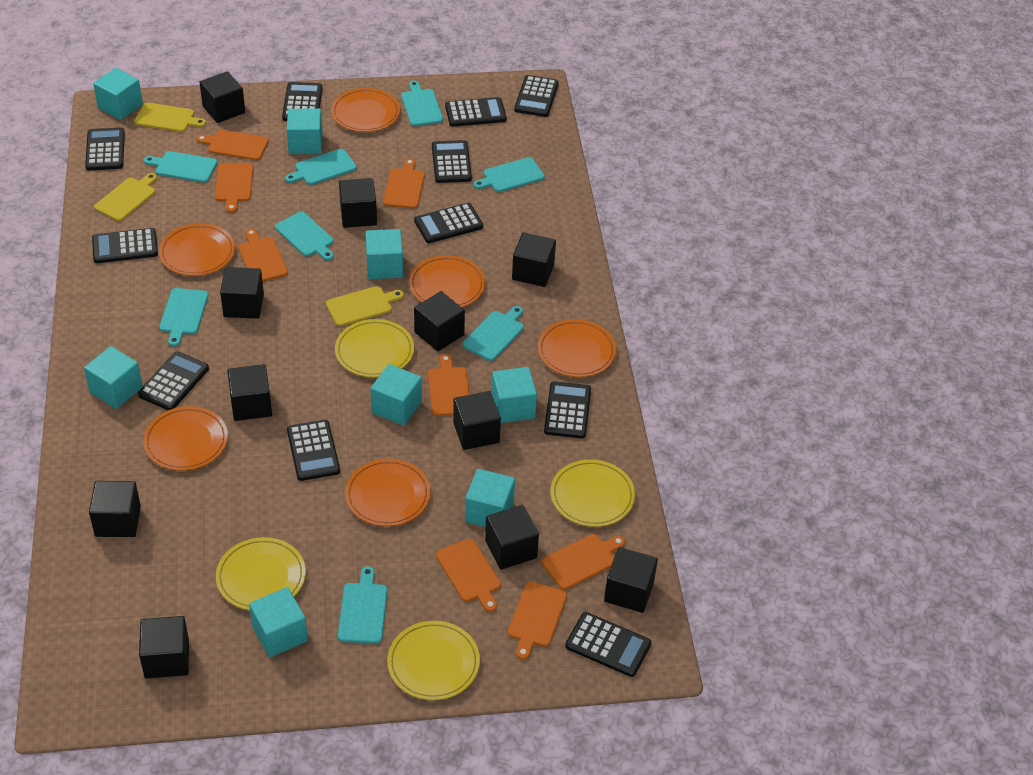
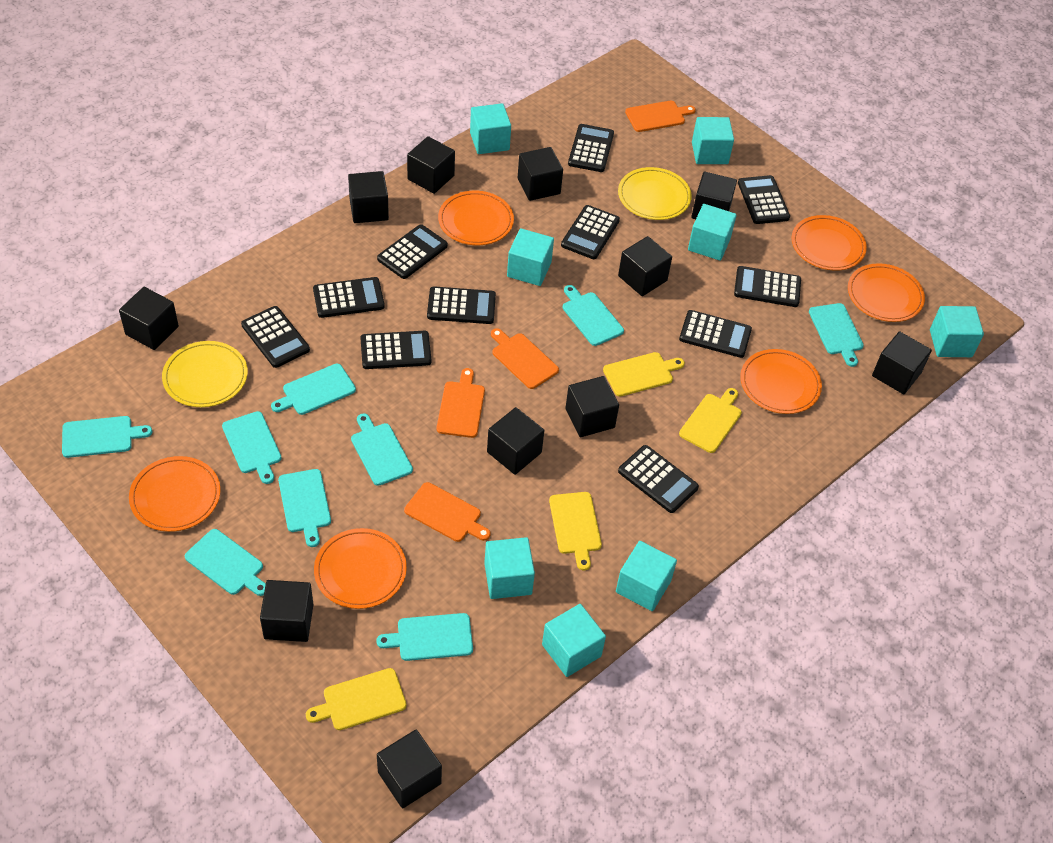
orange cutting board: 8 -> 4
turquoise cutting board: 8 -> 9
yellow cutting board: 3 -> 4
yellow plate: 4 -> 2

